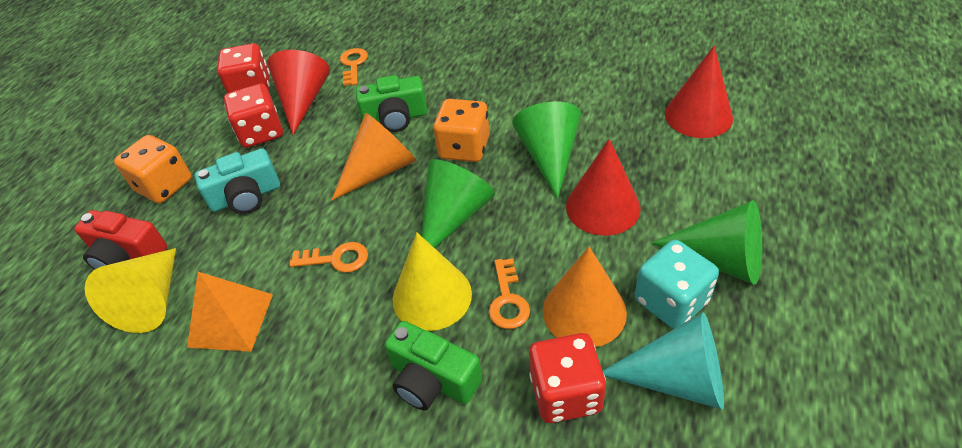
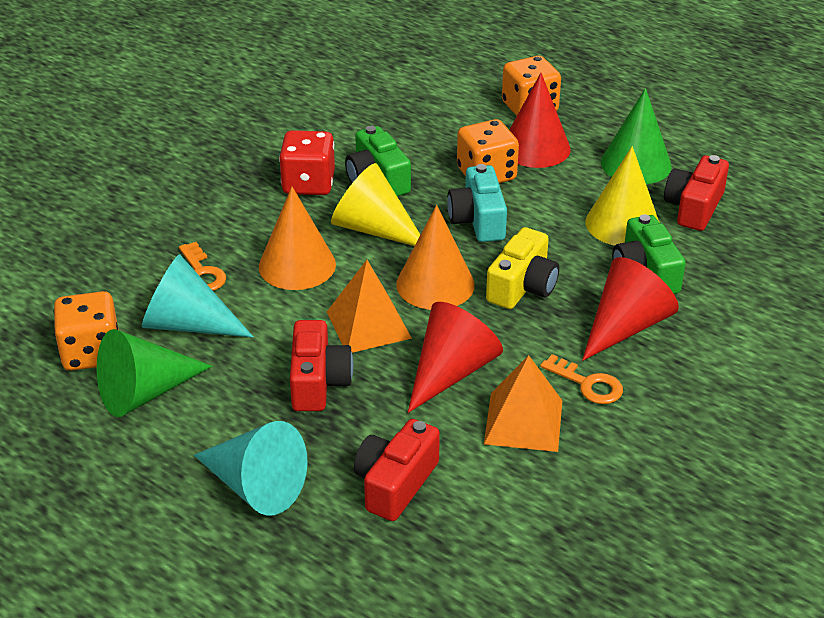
green cone: 3 -> 2
orange dice: 2 -> 3
orange key: 3 -> 2
orange pyramid: 1 -> 2
red camera: 1 -> 3
red dice: 3 -> 1
turquoise cone: 1 -> 2
turquoise dice: 1 -> 0
yellow camera: 0 -> 1

